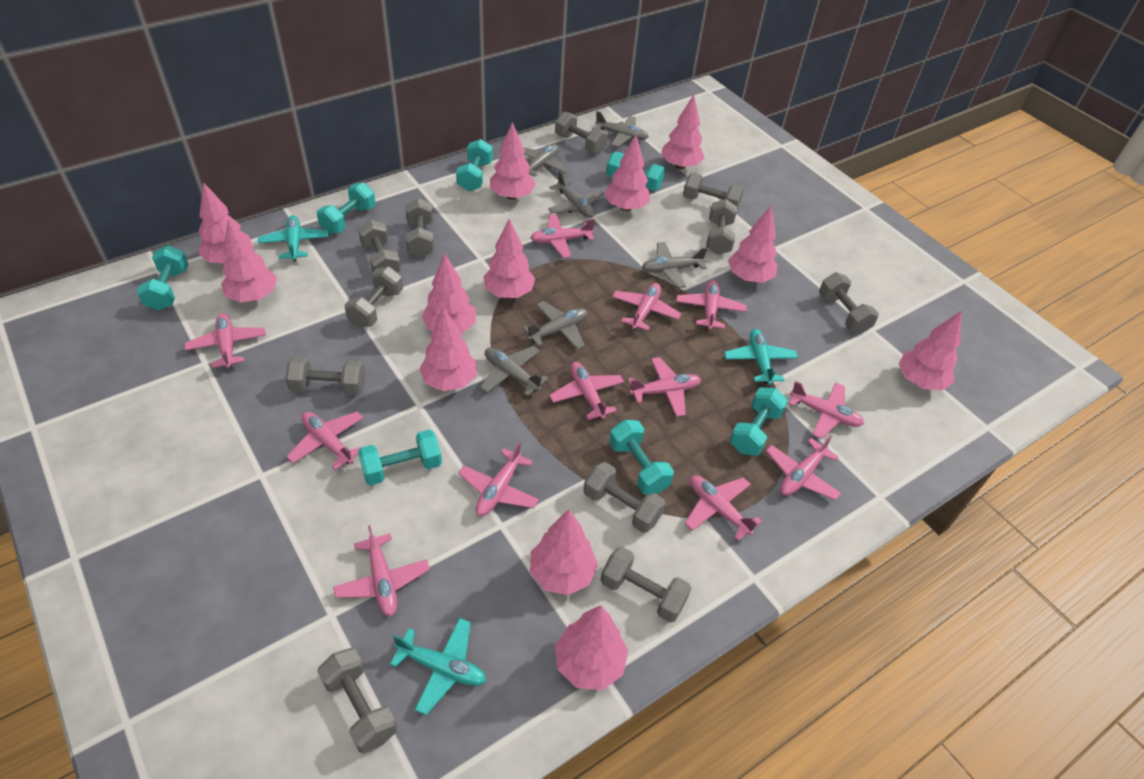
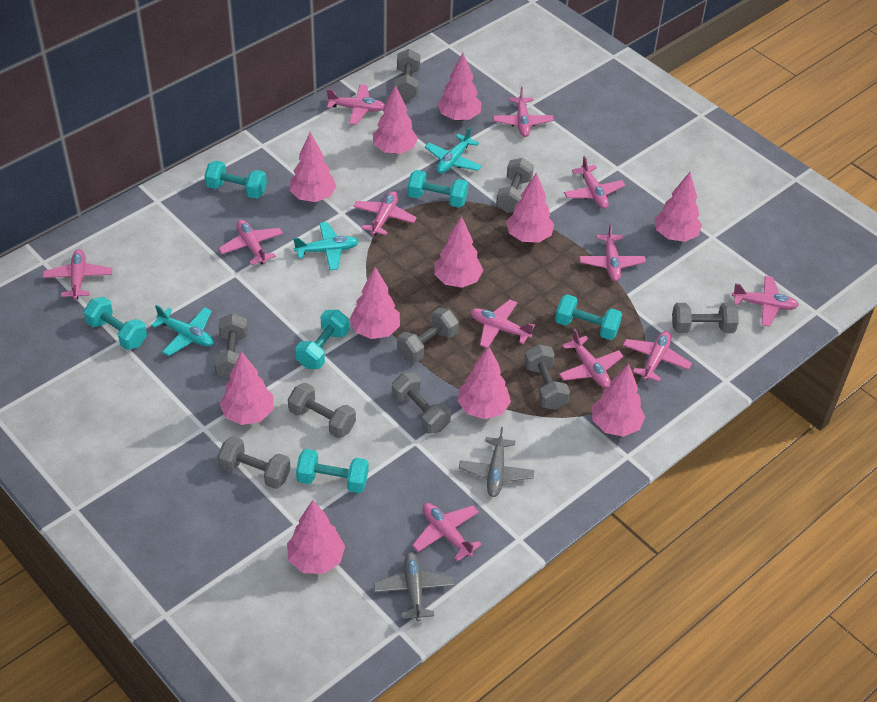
grey dumbbell: 11 -> 9
grey plane: 6 -> 2
pink tree: 12 -> 11
turquoise dumbbell: 7 -> 6

